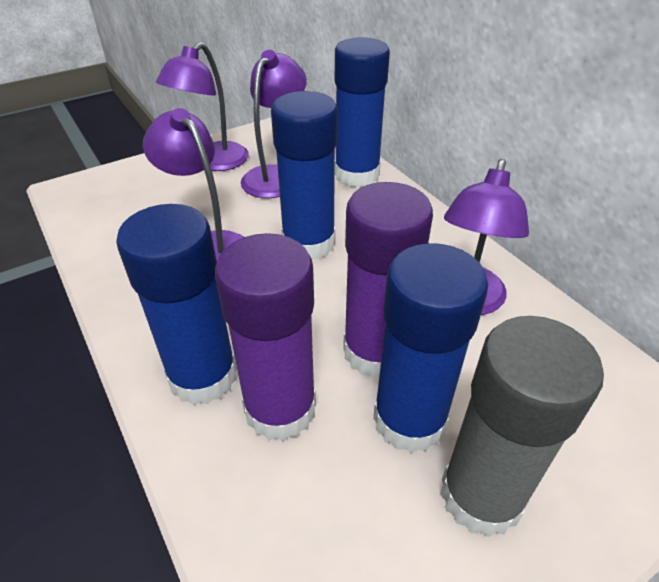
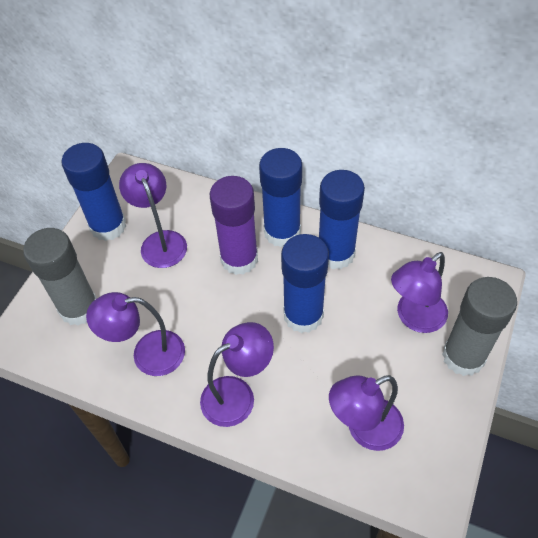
grey glue stick: 1 -> 2
purple glue stick: 2 -> 1
purple lamp: 4 -> 5

